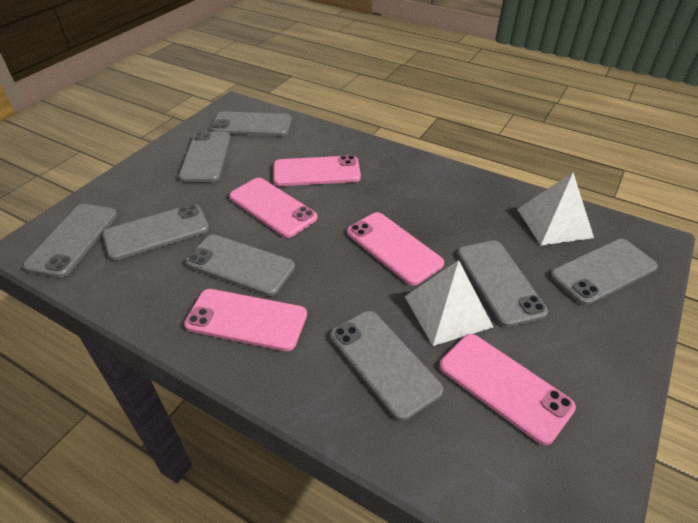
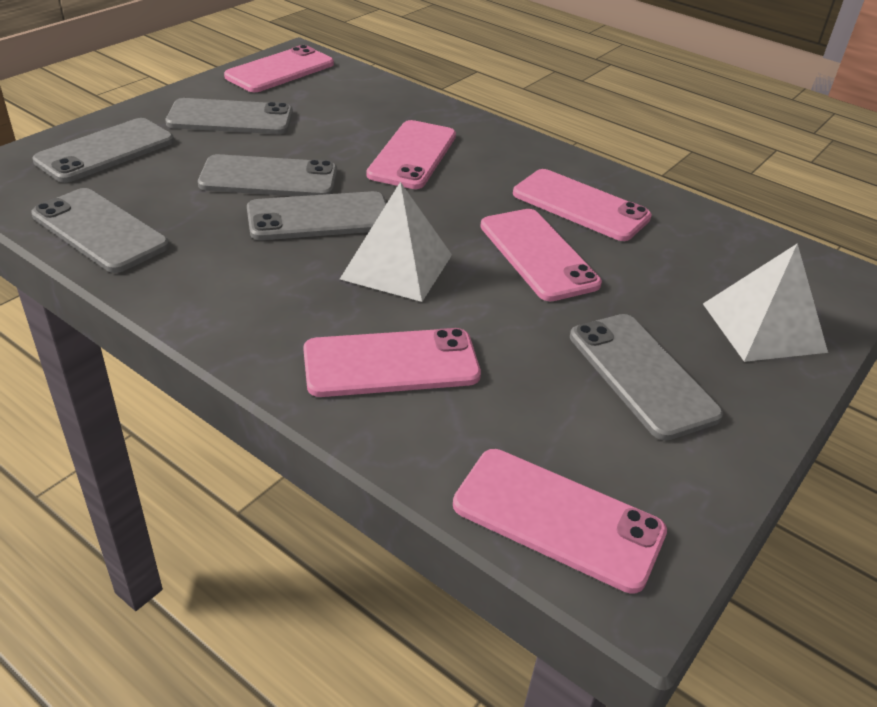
grey phone: 8 -> 6
pink phone: 5 -> 6

